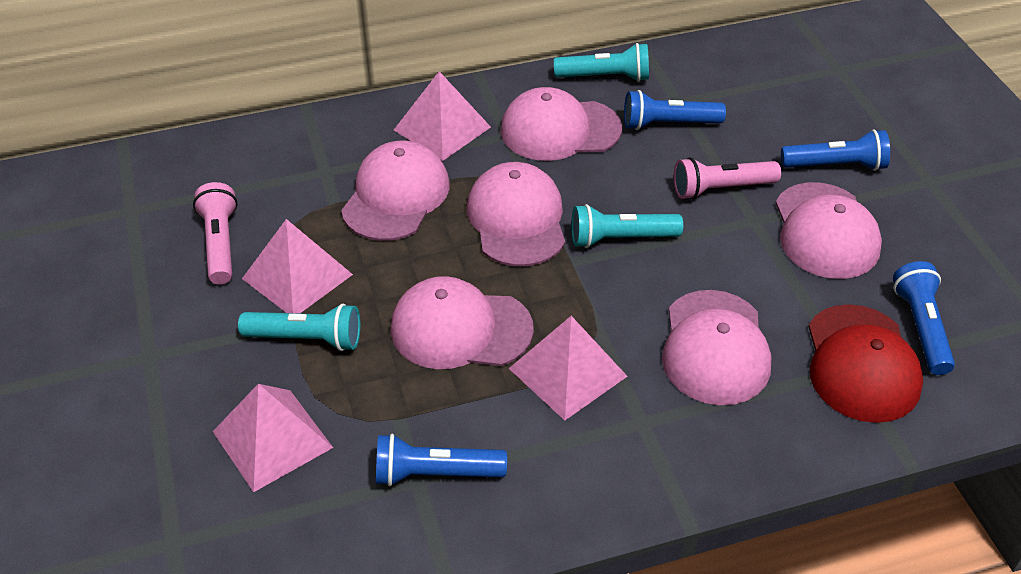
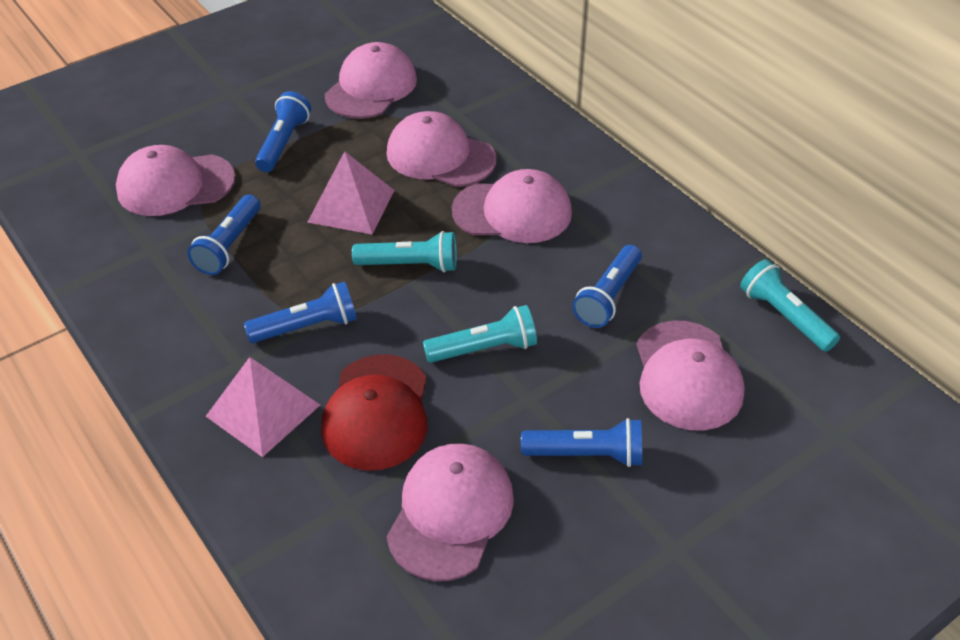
blue flashlight: 4 -> 5
pink flashlight: 2 -> 0
pink pyramid: 4 -> 2

